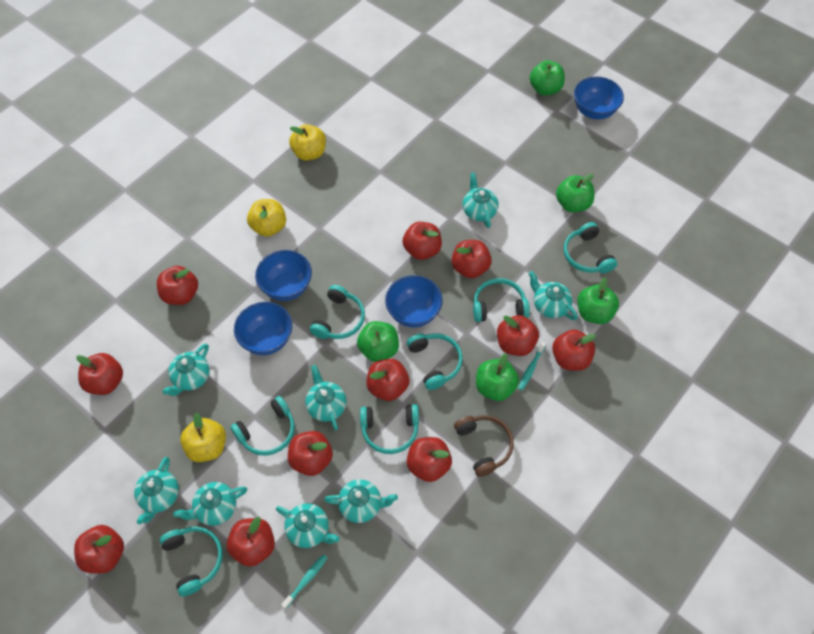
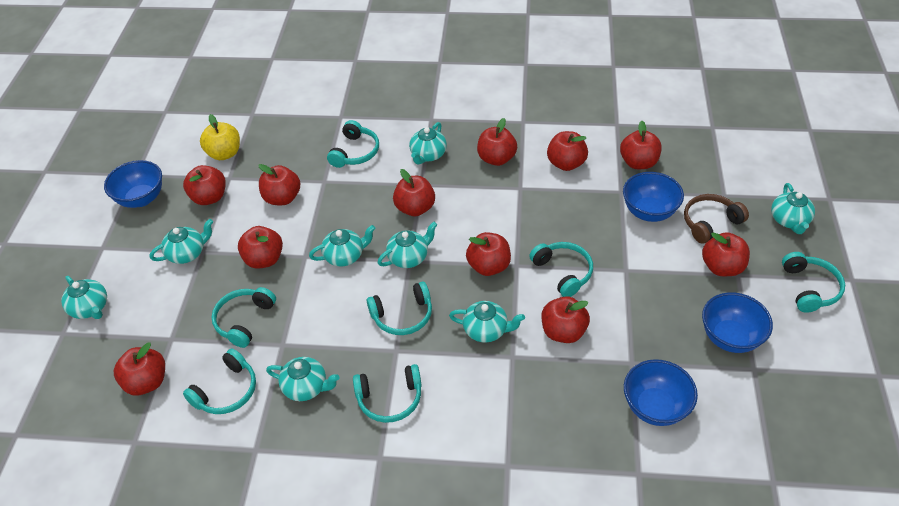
green apple: 5 -> 0
turquoise toothbrush: 2 -> 0
yellow apple: 3 -> 1

